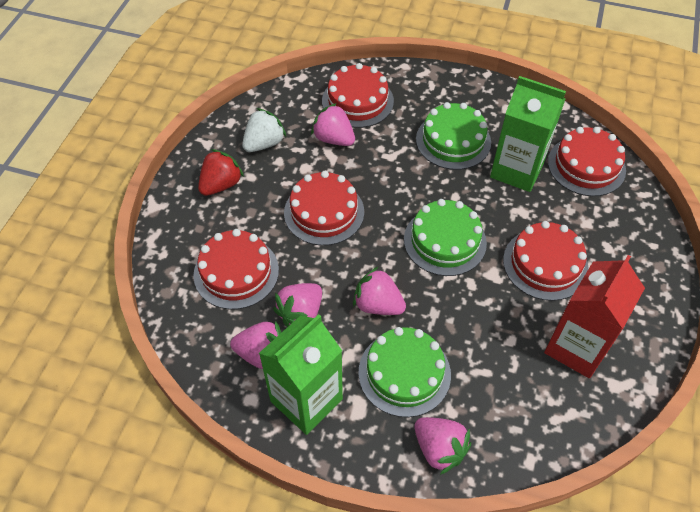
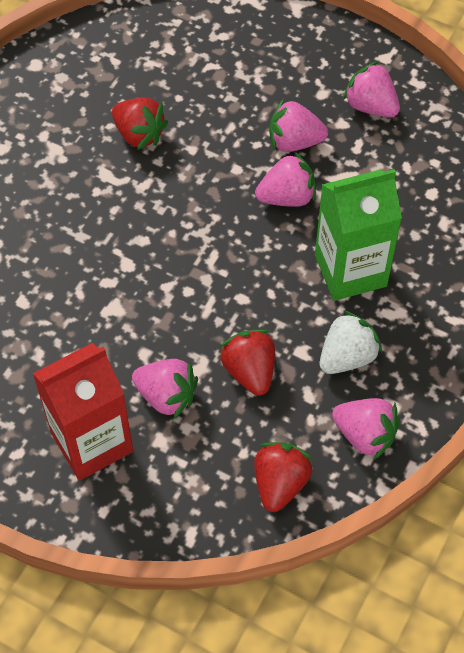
green cake: 3 -> 0
green carton: 2 -> 1
red cake: 5 -> 0
red strawberry: 1 -> 3

